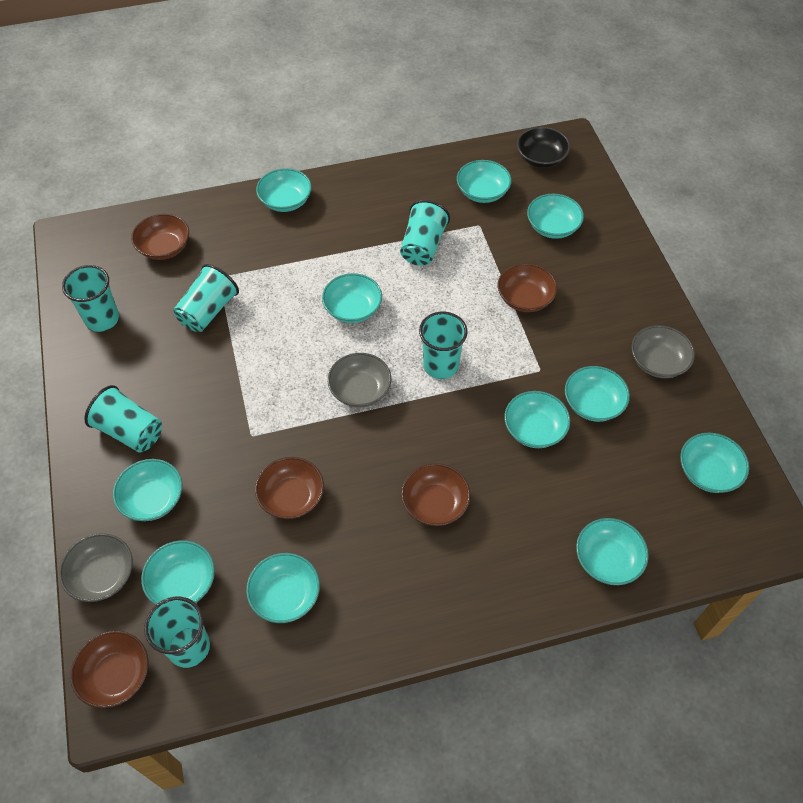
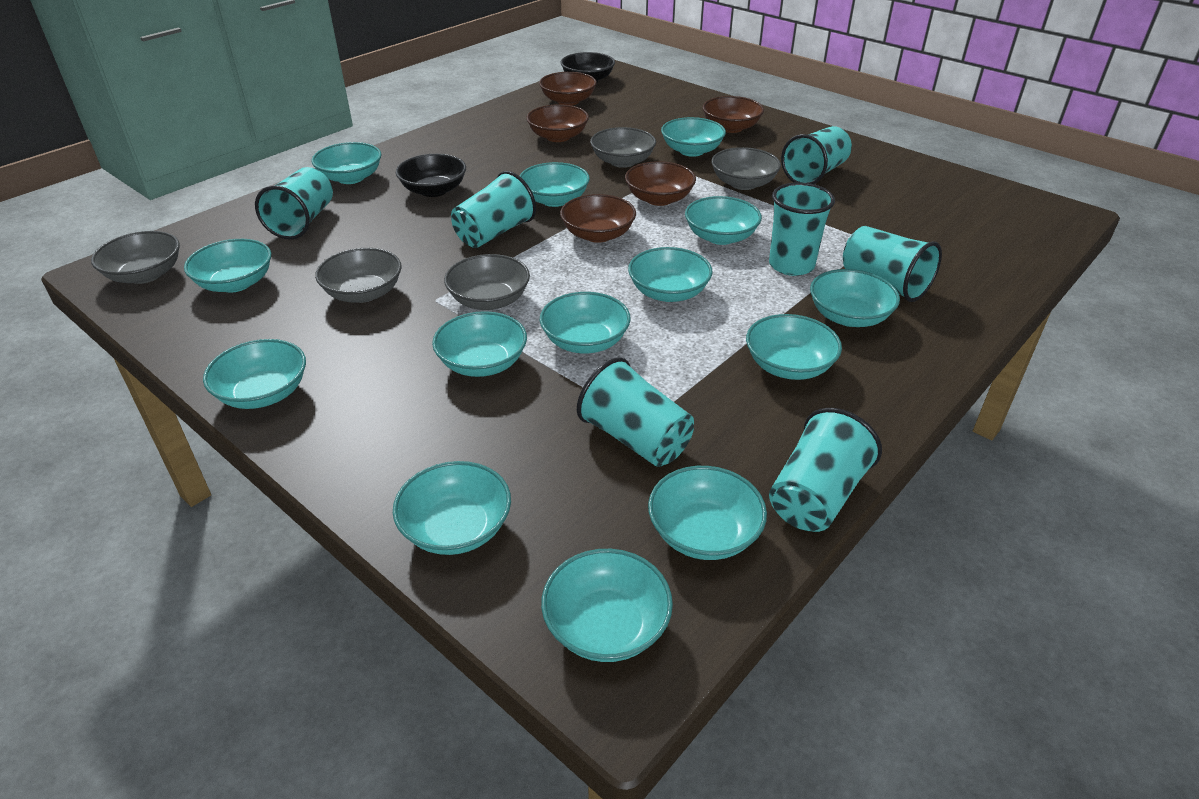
black bowl: 1 -> 2
grey bowl: 3 -> 5
turquoise bowl: 11 -> 14
turquoise cup: 6 -> 7

